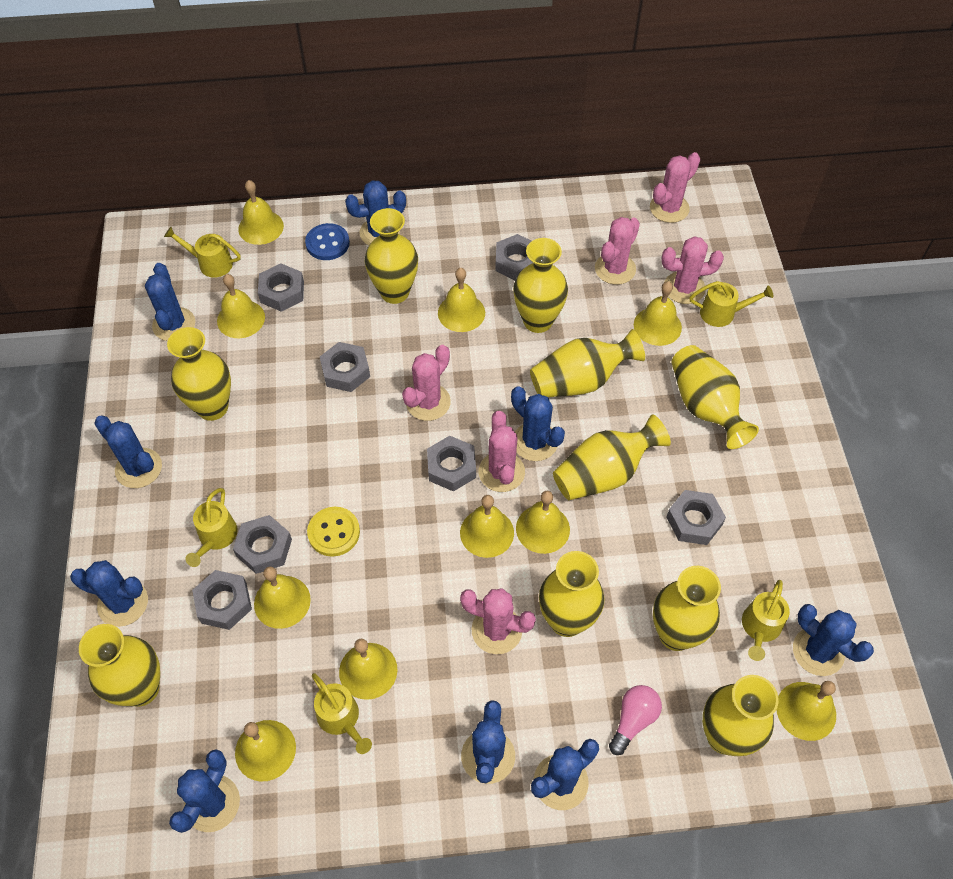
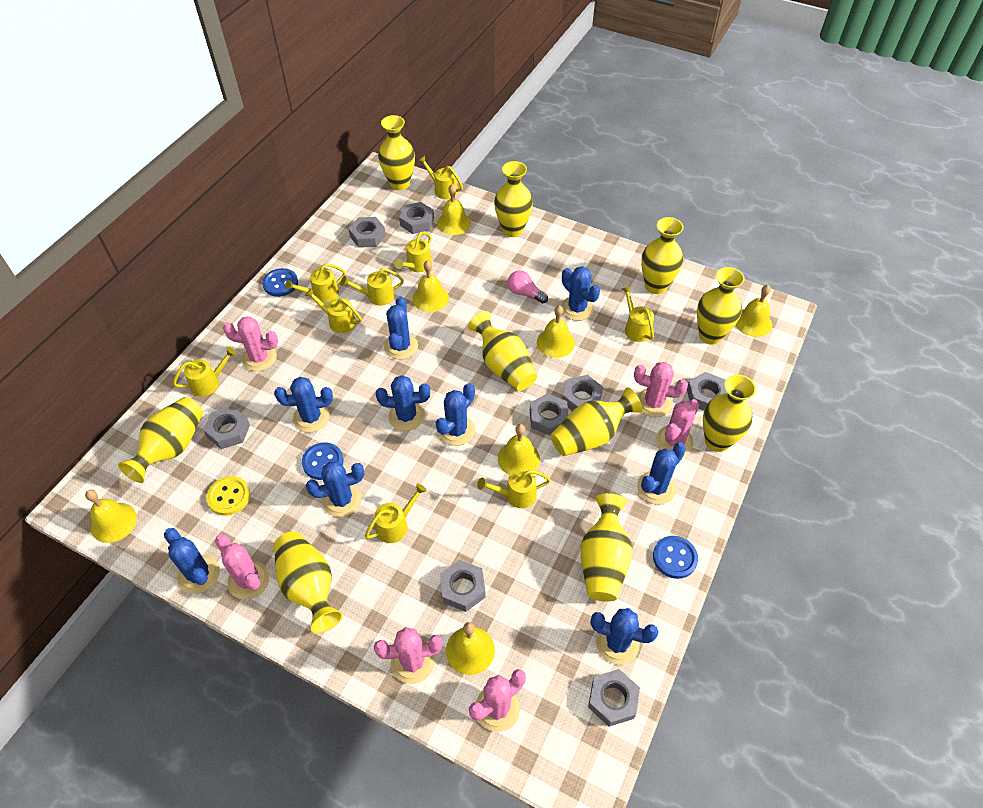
blue button: 1 -> 3
grey nut: 7 -> 8
yellow bell: 10 -> 7
yellow watering can: 5 -> 9

